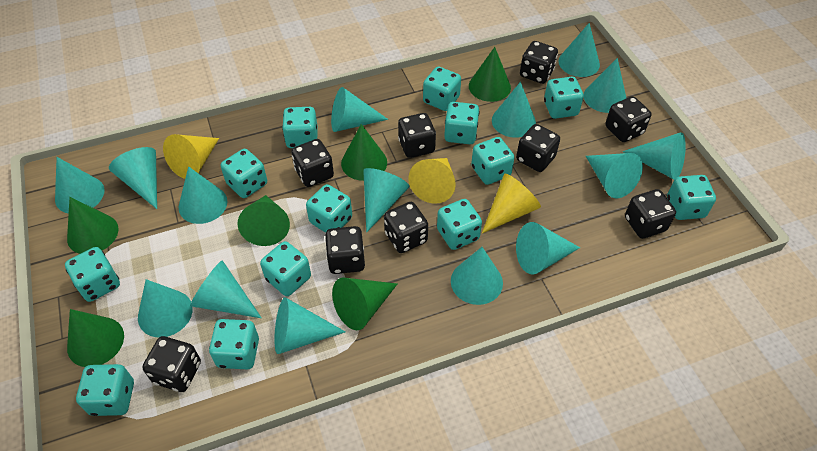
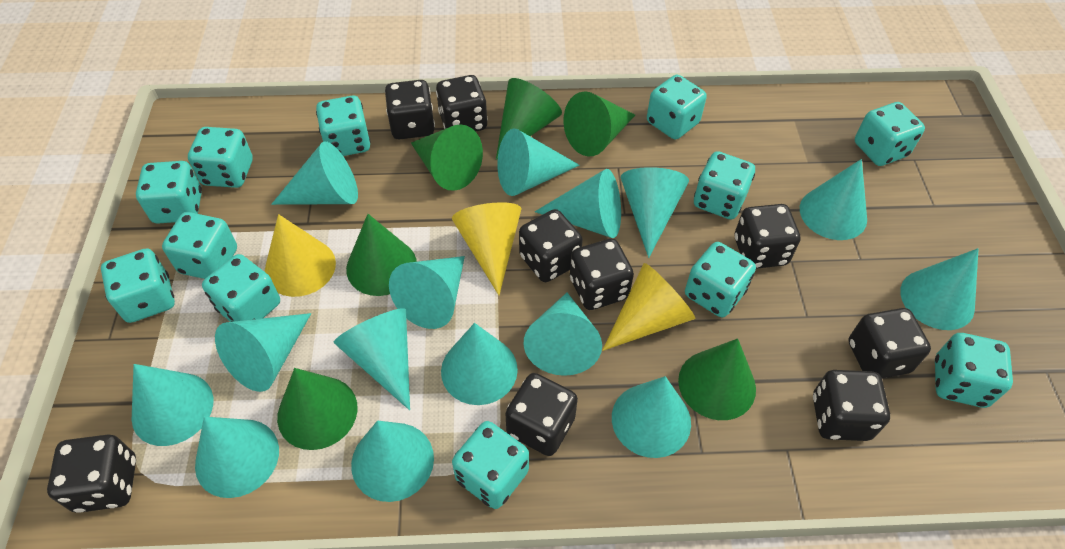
turquoise dice: 13 -> 12

